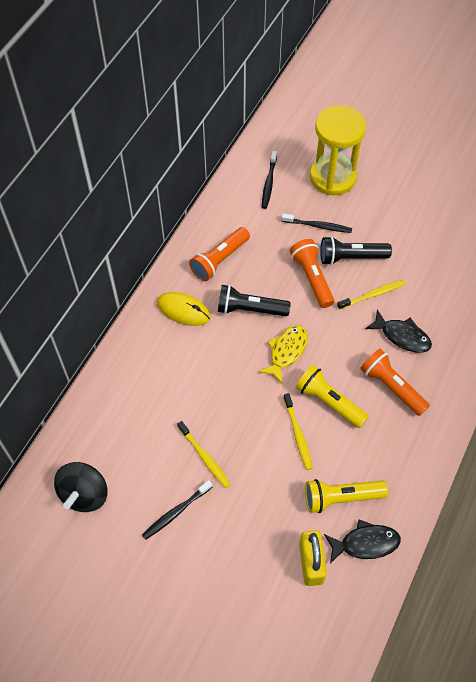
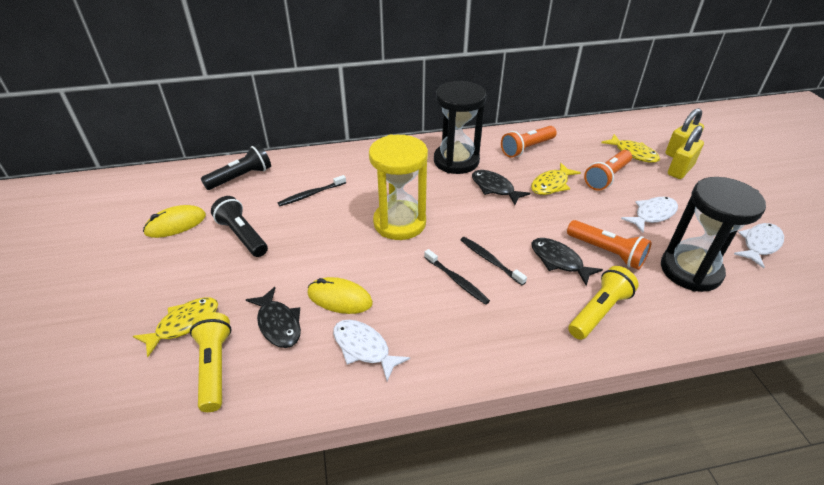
black fish: 2 -> 3
black hourglass: 0 -> 2
black spinning top: 1 -> 0
white fish: 0 -> 3
yellow fish: 1 -> 3
yellow mouse: 1 -> 2
yellow padlock: 1 -> 2
yellow toothbrush: 3 -> 0

